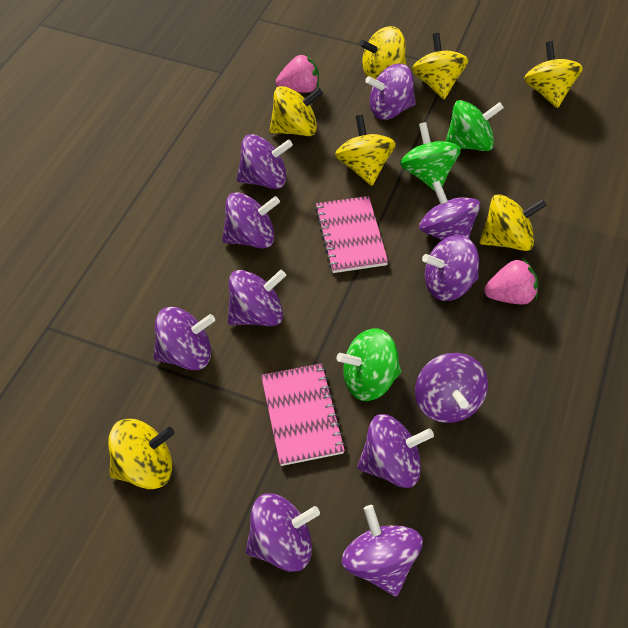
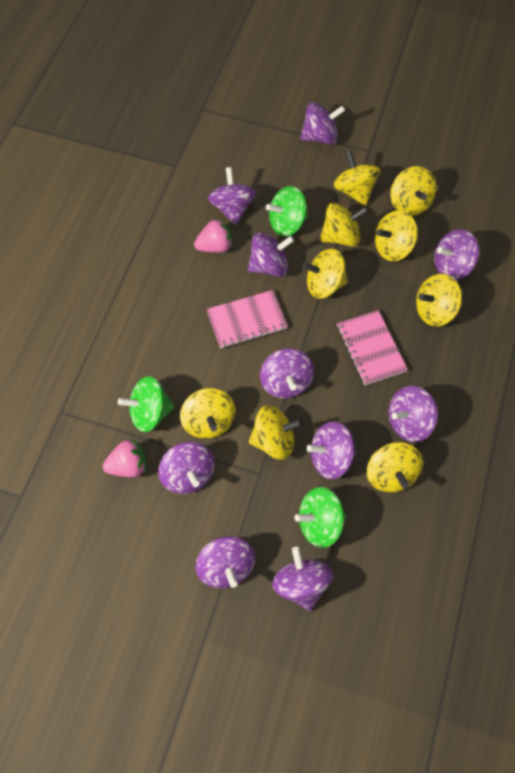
purple spinning top: 11 -> 10
yellow spinning top: 7 -> 9

